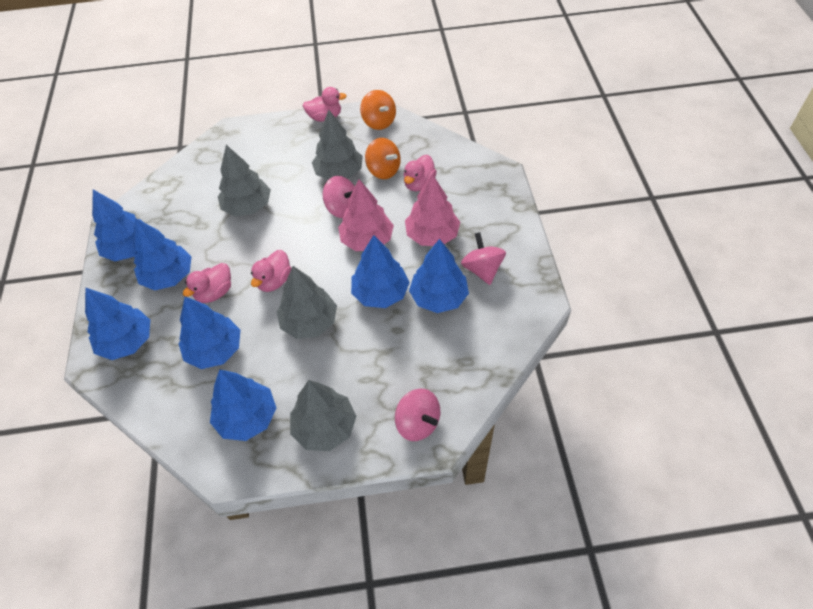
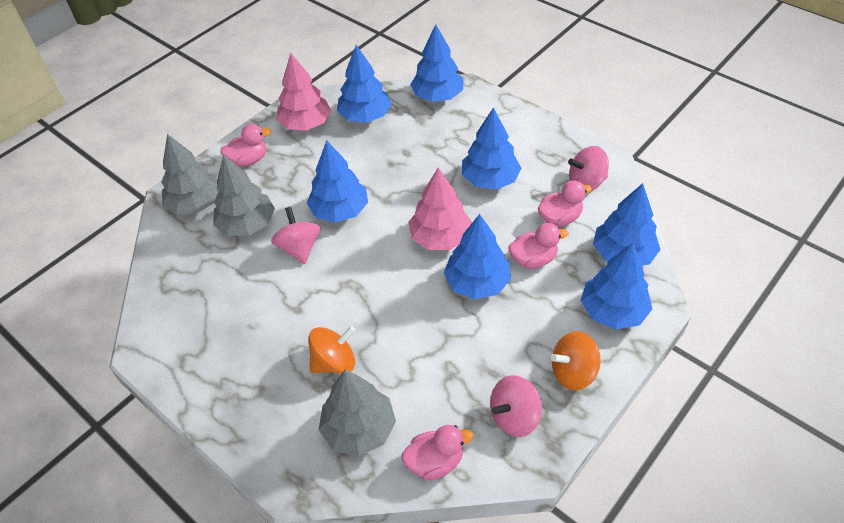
grey tree: 4 -> 3

